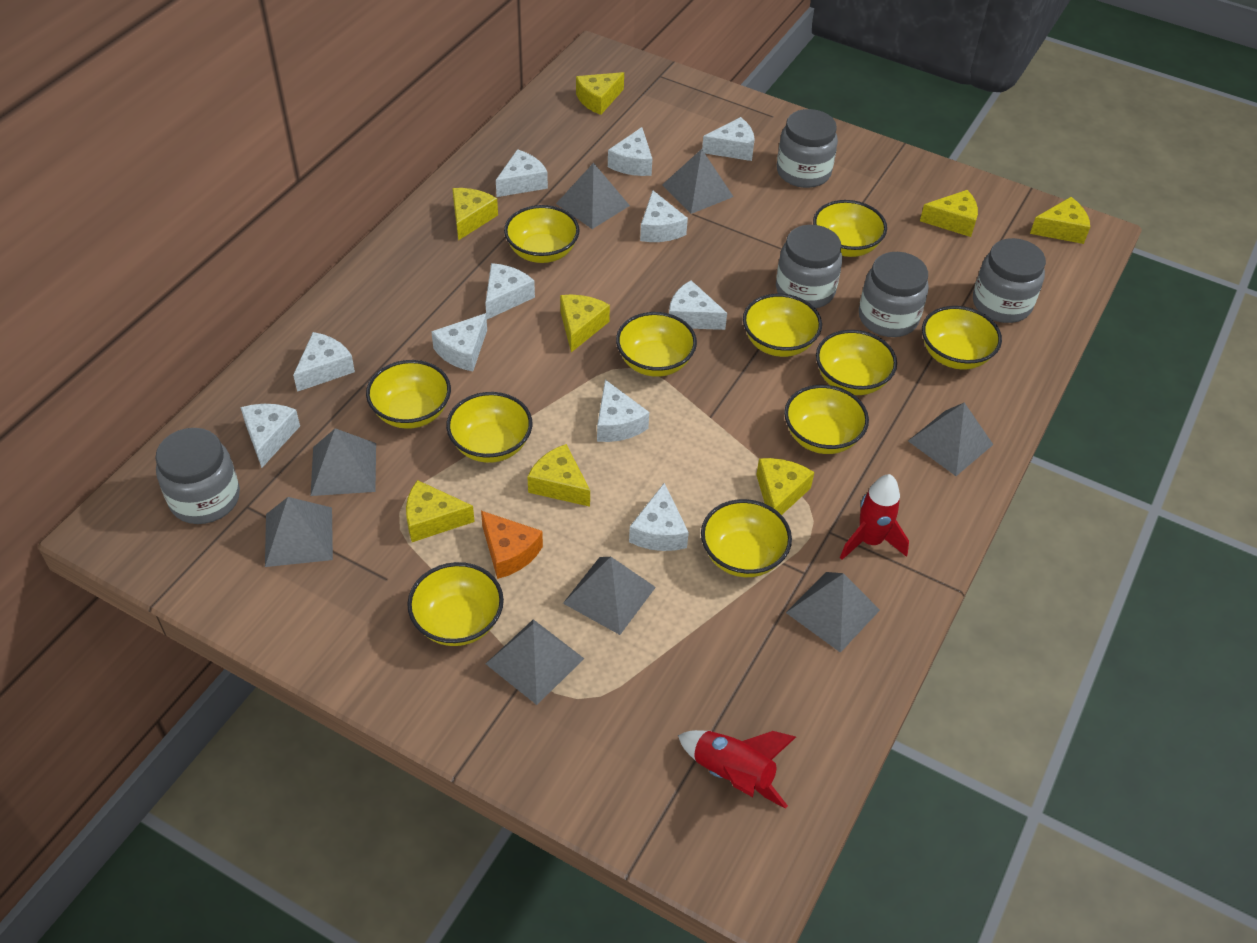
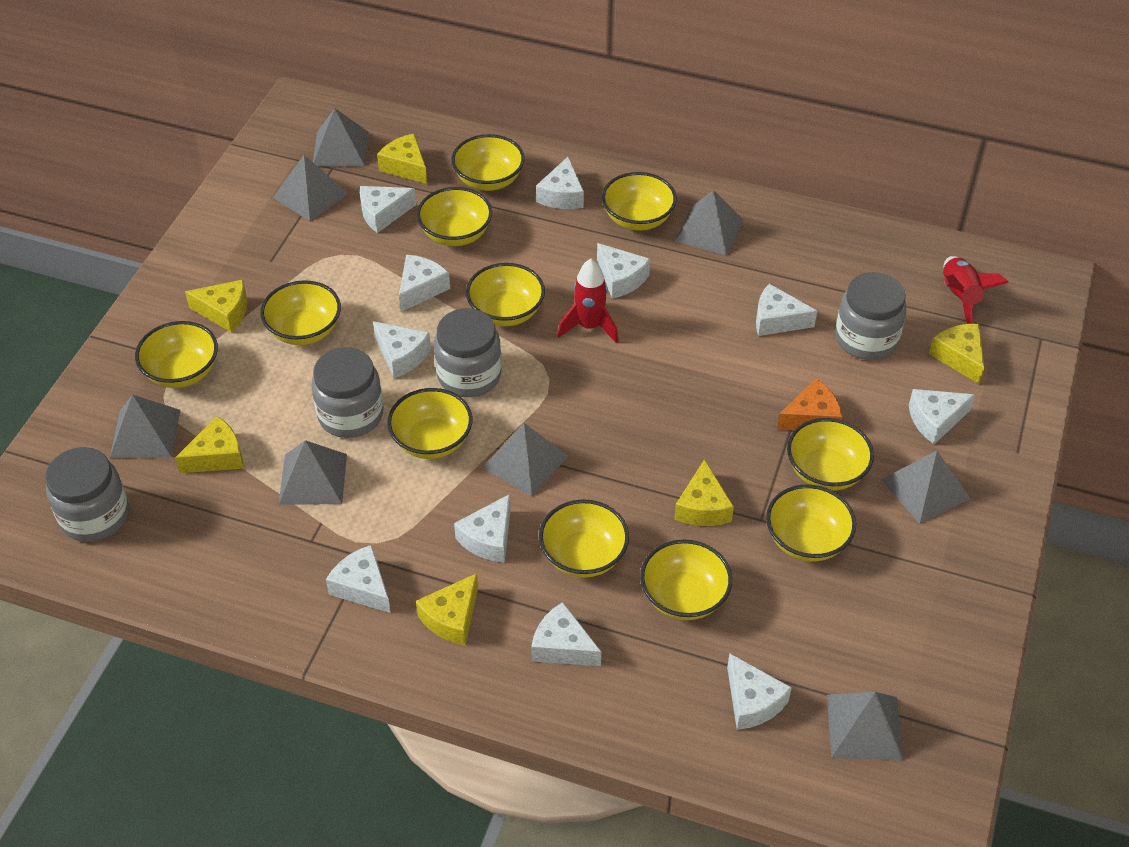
grey jar: 5 -> 4
yellow cheese: 8 -> 6

